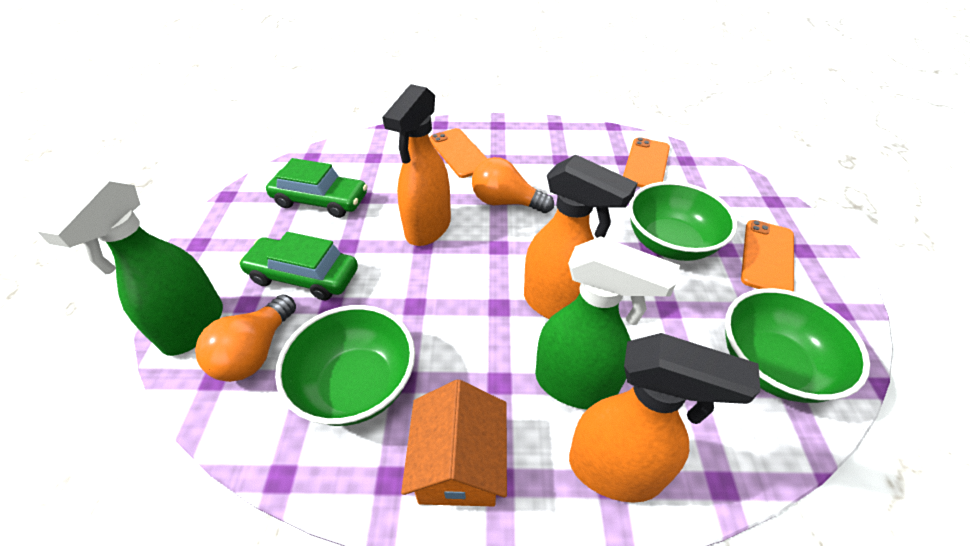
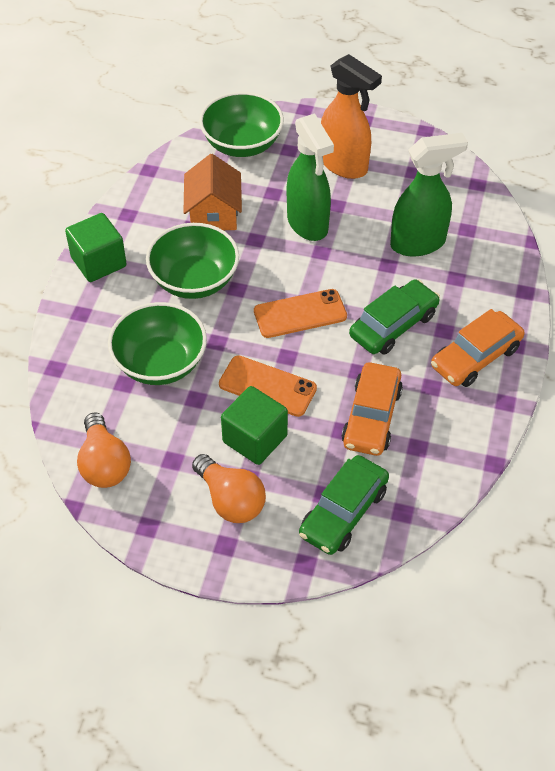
green cube: 0 -> 2
orange car: 0 -> 2
orange phone: 3 -> 2
orange spray bottle: 3 -> 1

